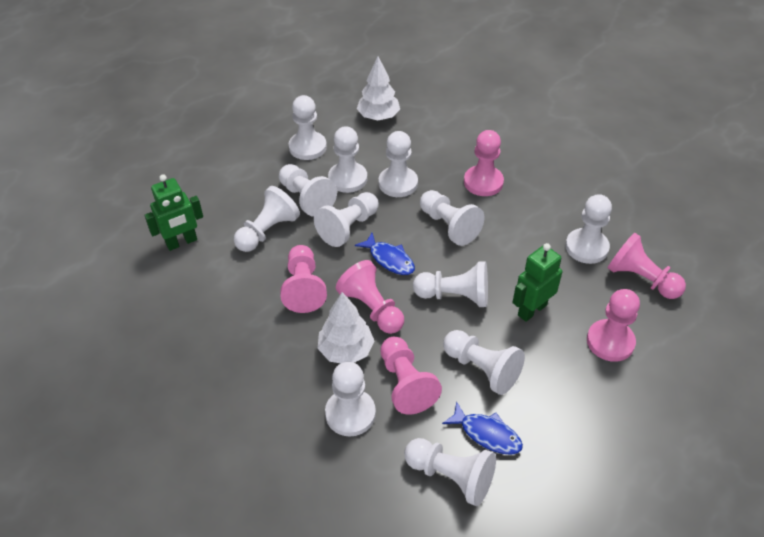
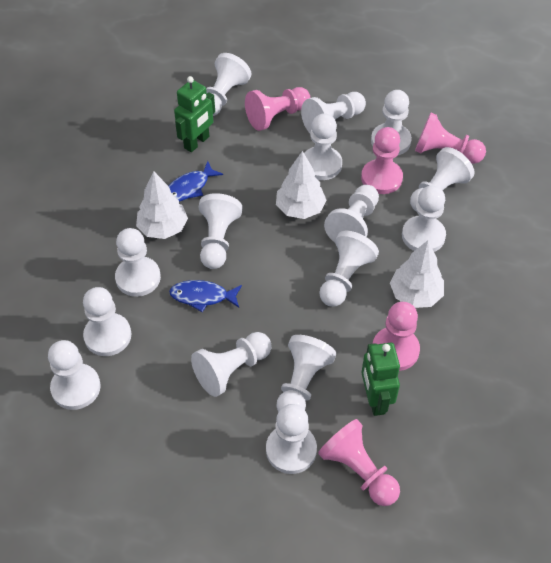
pink pawn: 6 -> 5
white pawn: 12 -> 15
white tree: 2 -> 3

